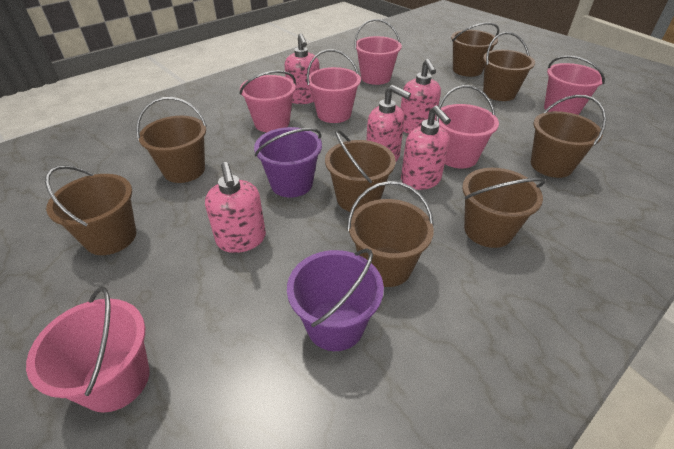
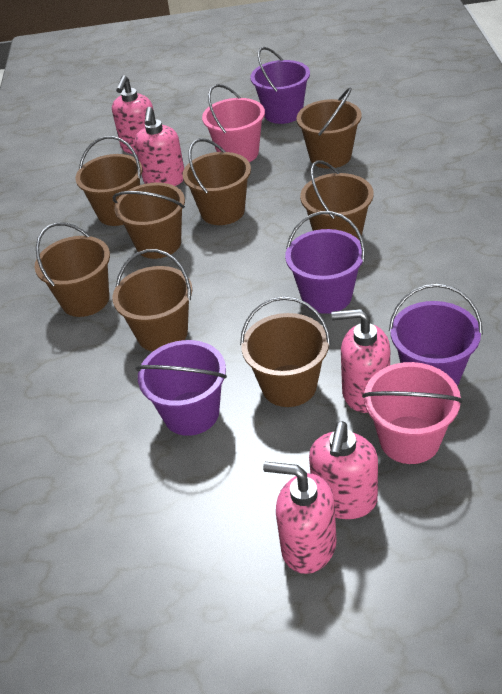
pink bucket: 6 -> 2
purple bucket: 2 -> 4

